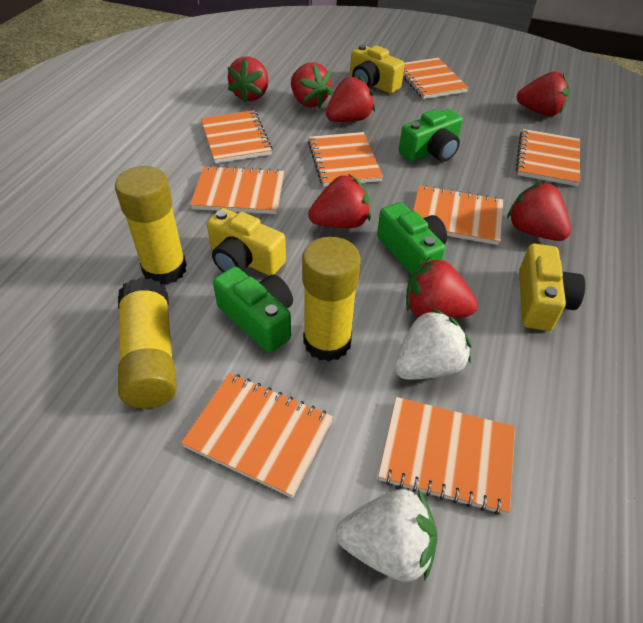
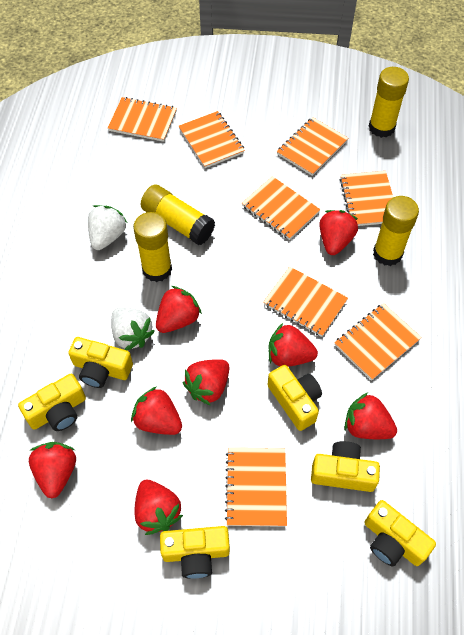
green camera: 3 -> 0
red strawberry: 7 -> 8
yellow camera: 3 -> 6
yellow glue stick: 3 -> 4

